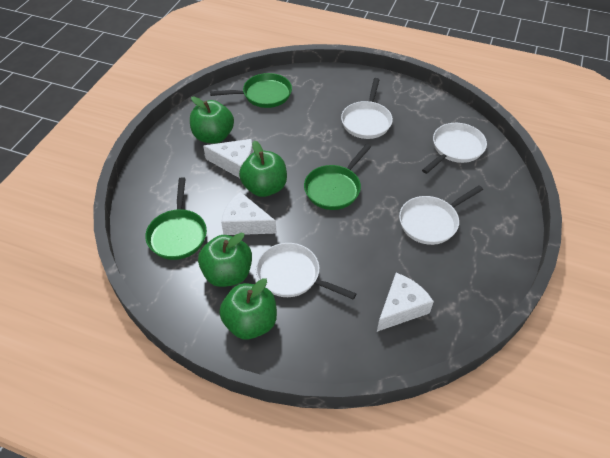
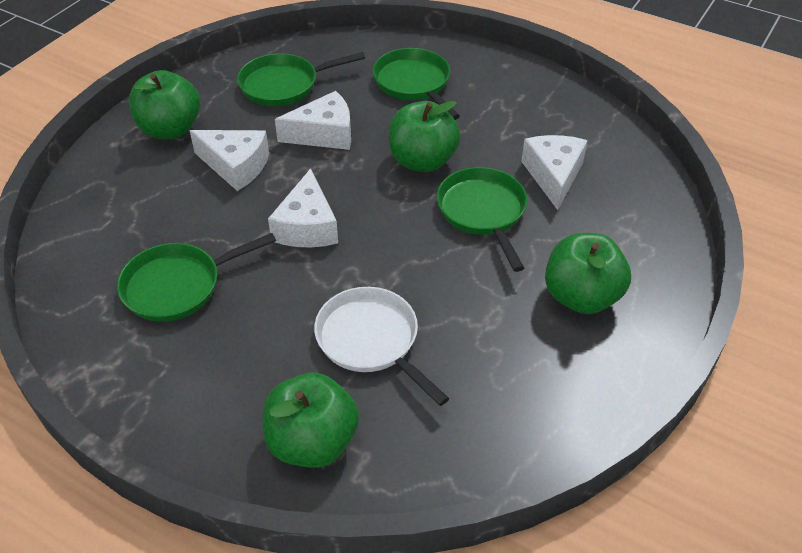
green pan: 3 -> 4
white cheese: 3 -> 4
white pan: 4 -> 1

